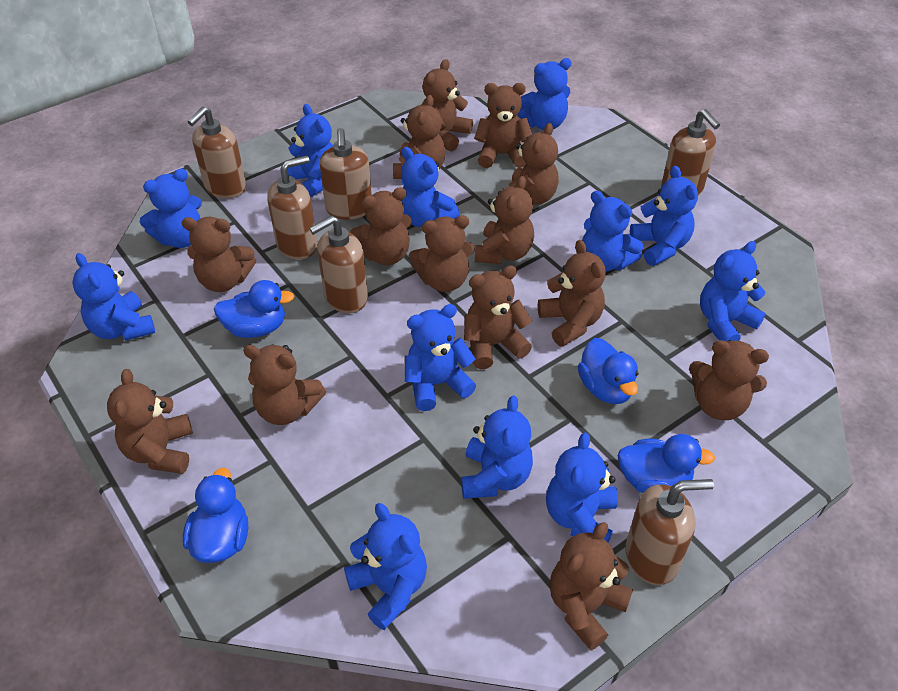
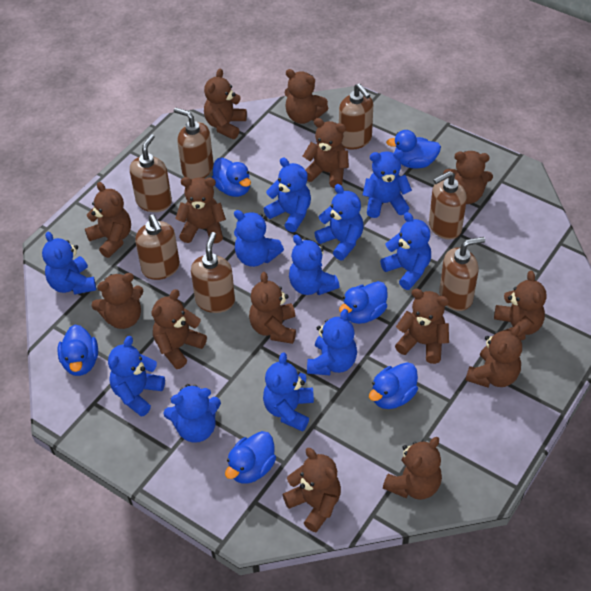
blue duck: 4 -> 6
blue teddy bear: 12 -> 11
brown soap dispenser: 6 -> 7

